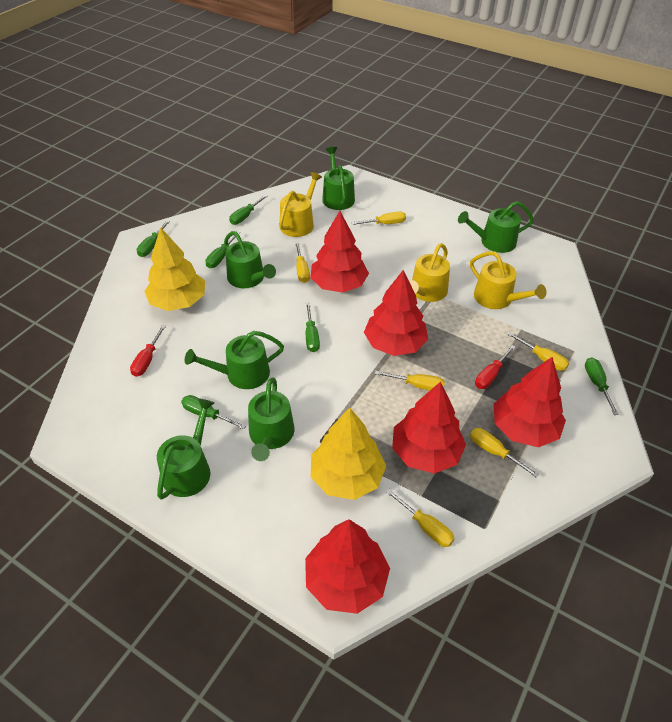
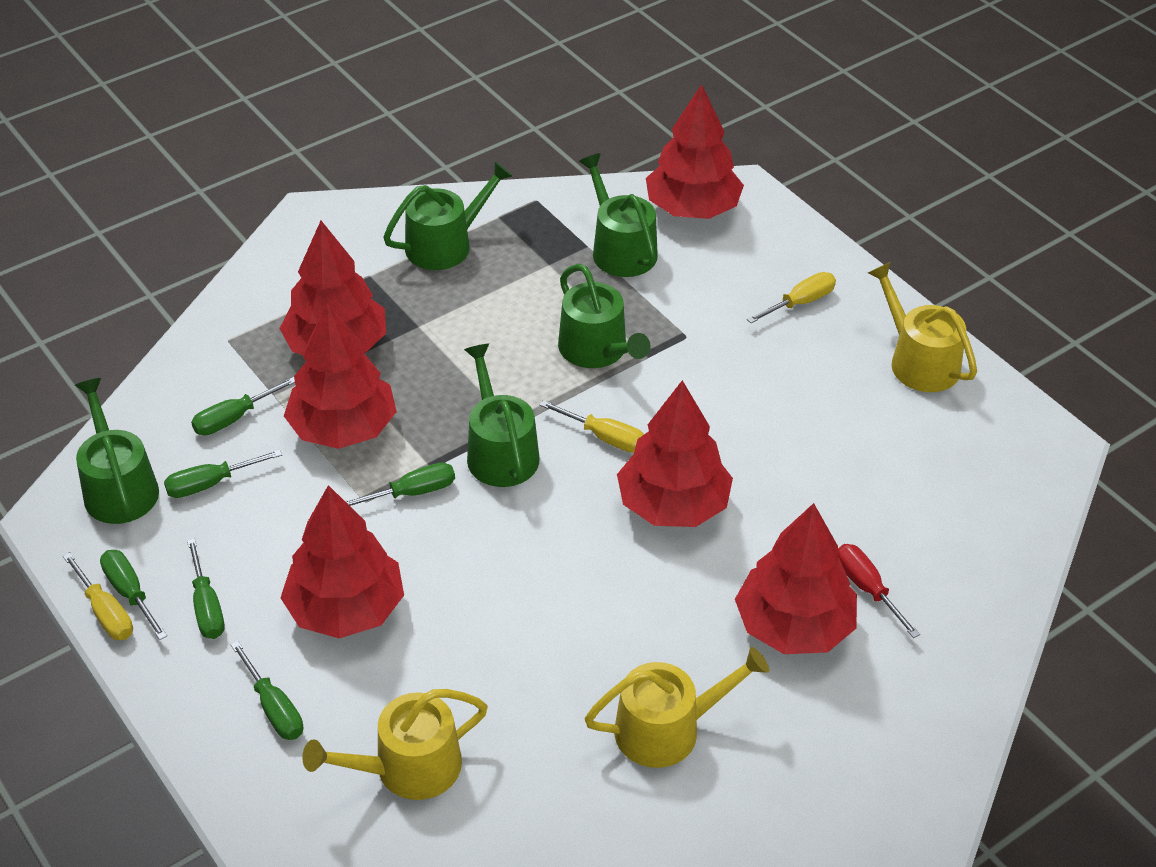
green watering can: 6 -> 5
red screwdriver: 2 -> 1
red tree: 5 -> 6
yellow screwdriver: 6 -> 3
yellow tree: 2 -> 0

